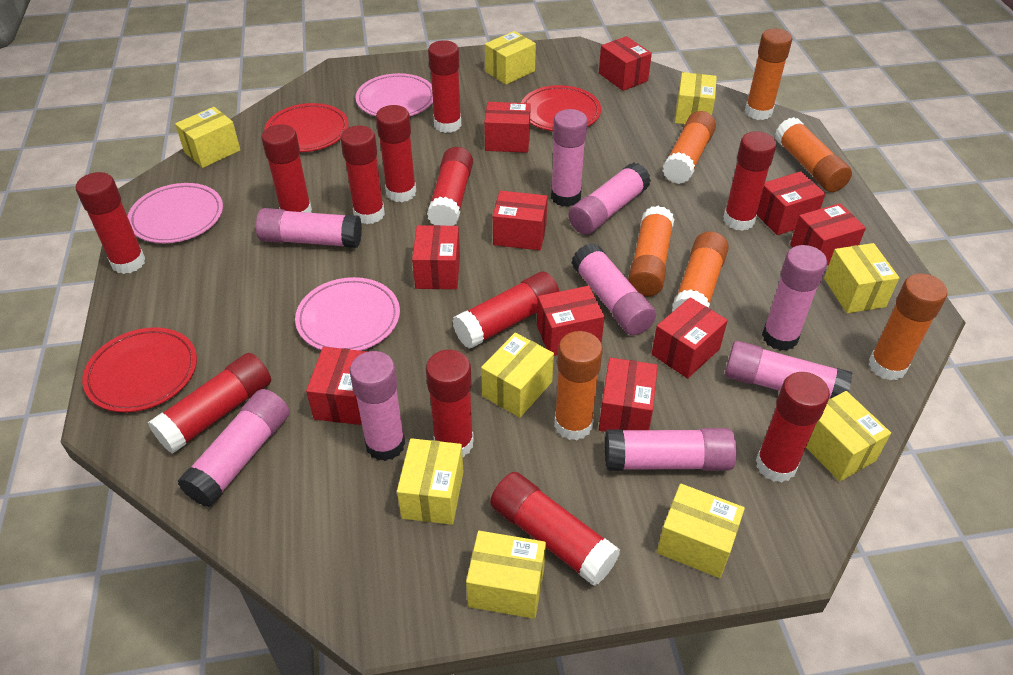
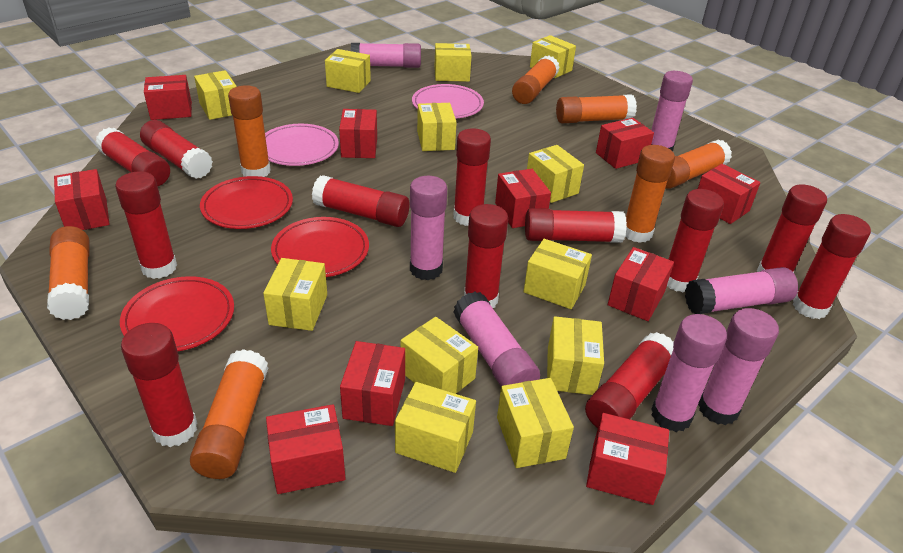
pink glue stick: 9 -> 7
pink plate: 3 -> 2
yellow box: 9 -> 12

